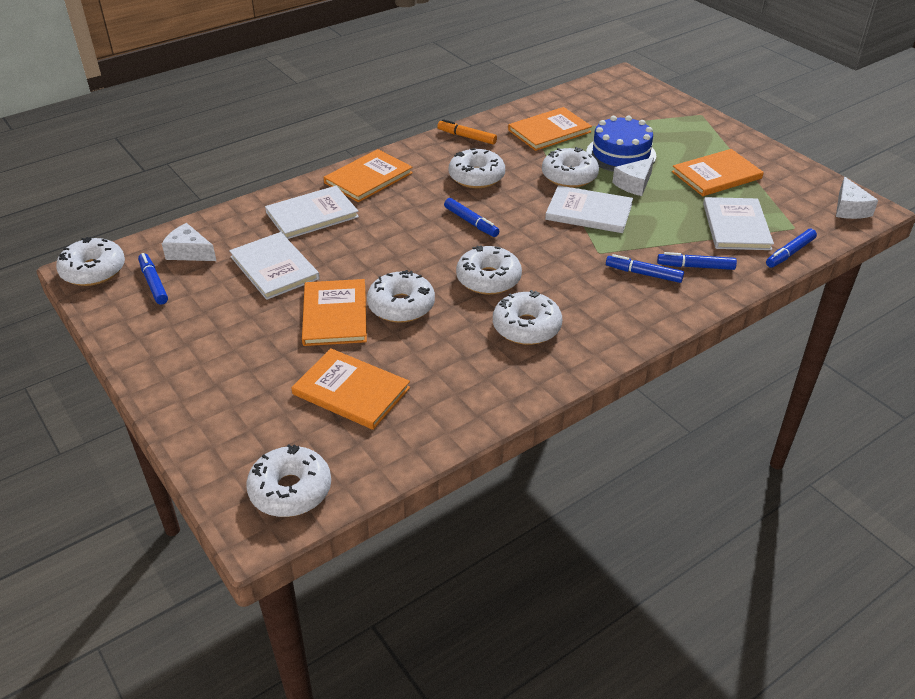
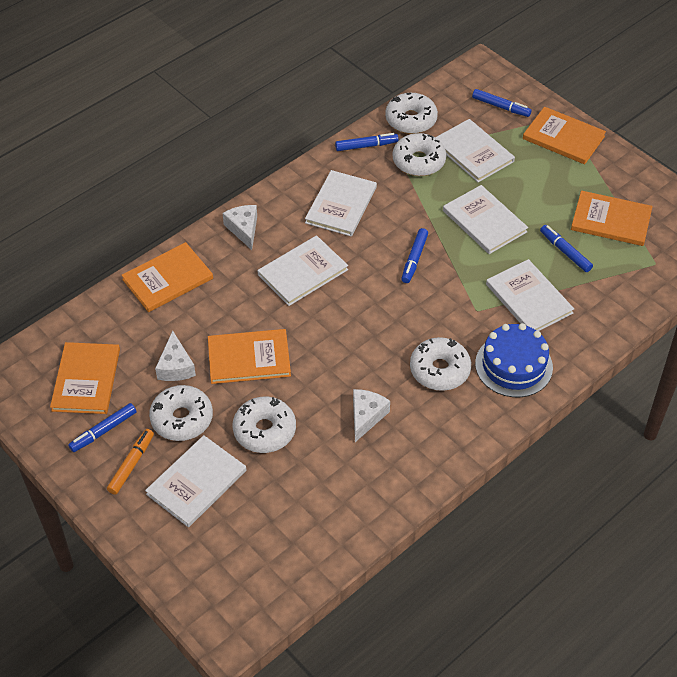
white book: 4 -> 6
white donut: 7 -> 5

